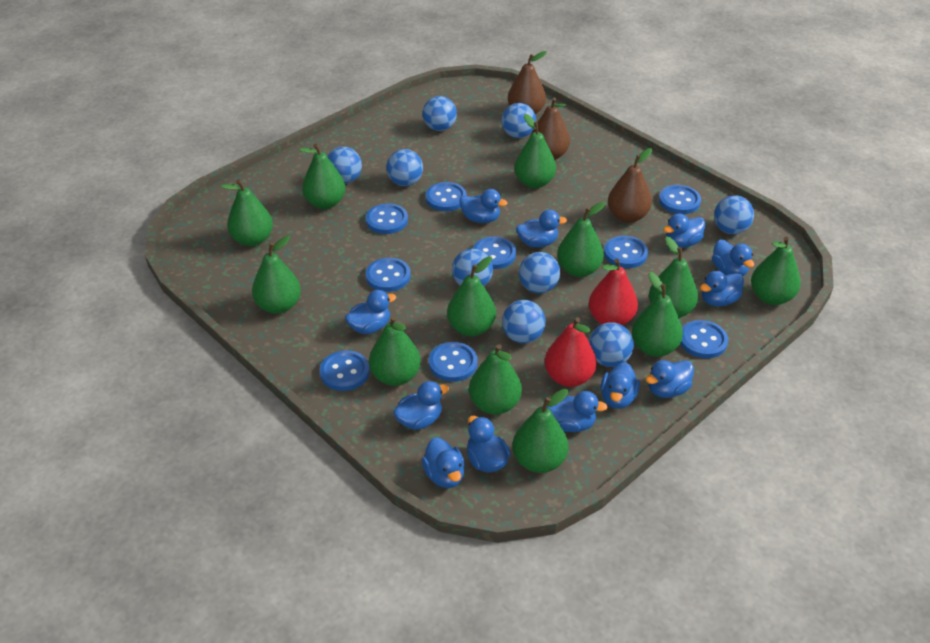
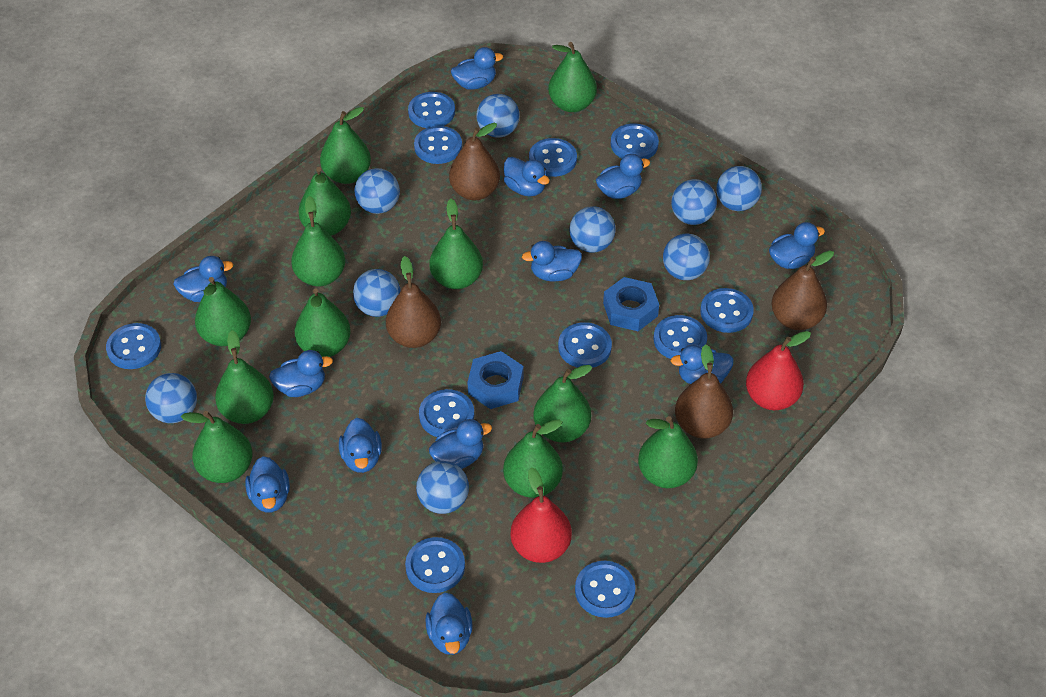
blue button: 9 -> 11
blue nut: 0 -> 2
brown pear: 3 -> 4

